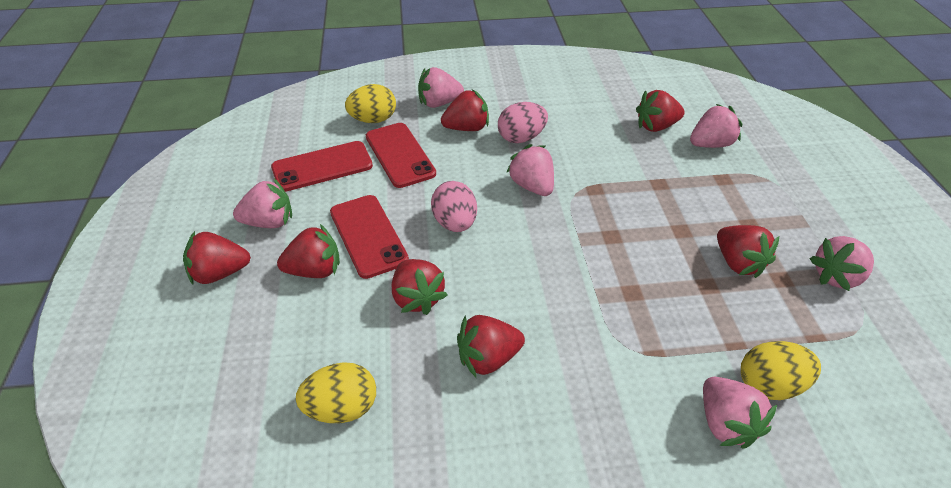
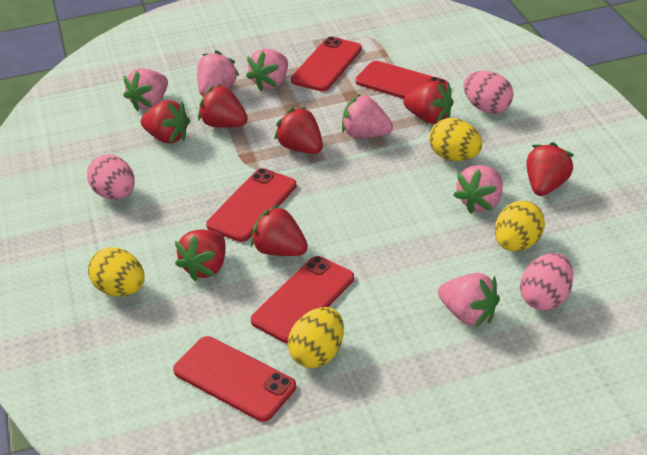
pink egg: 2 -> 3
red phone: 3 -> 5
yellow egg: 3 -> 4

